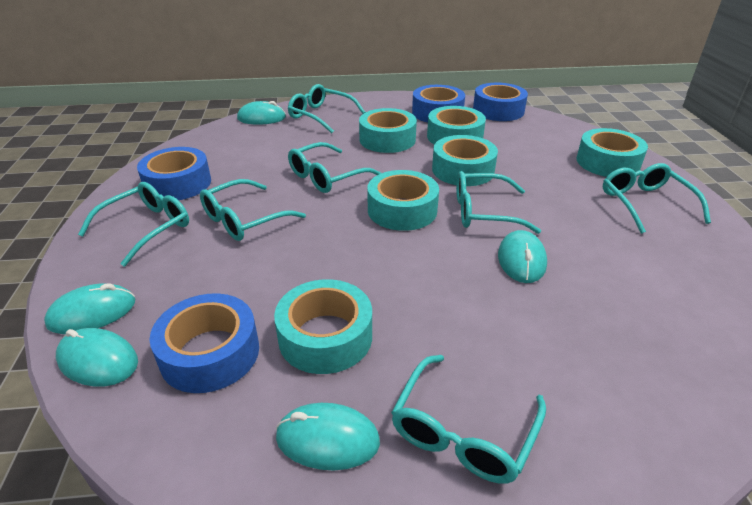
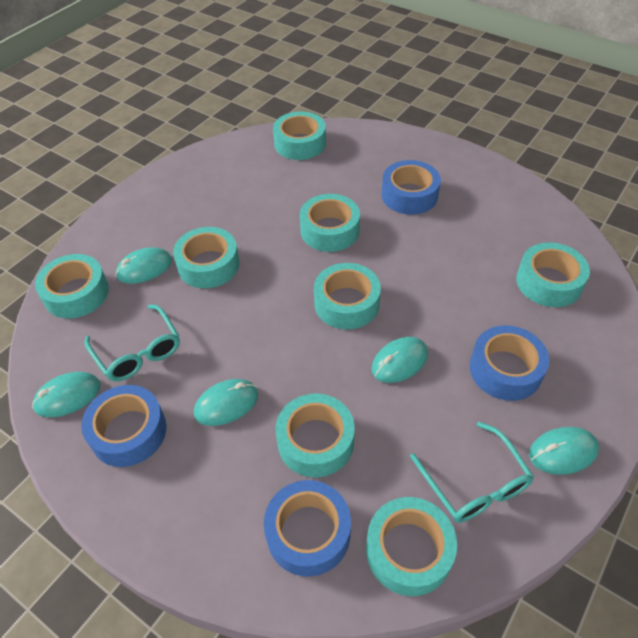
turquoise glasses: 7 -> 2
turquoise tape: 6 -> 8

